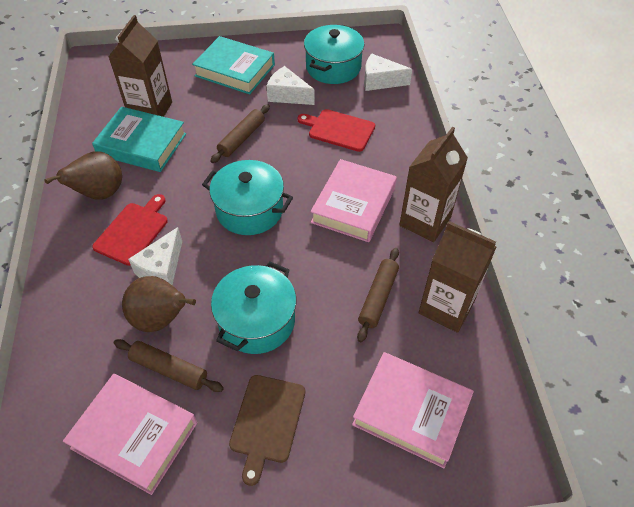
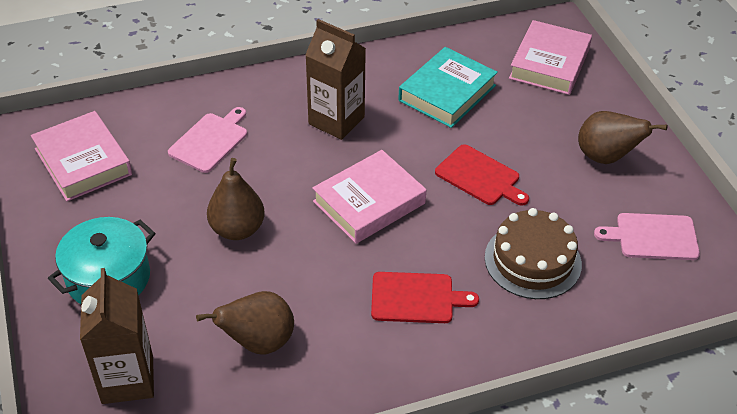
brown cake: 0 -> 1
brown carton: 3 -> 2
brown cutting board: 1 -> 0
brown pear: 2 -> 3
brown rolling pin: 3 -> 0
pink cutting board: 0 -> 2
turquoise book: 2 -> 1
turquoise pot: 3 -> 1
white cheese: 3 -> 0

